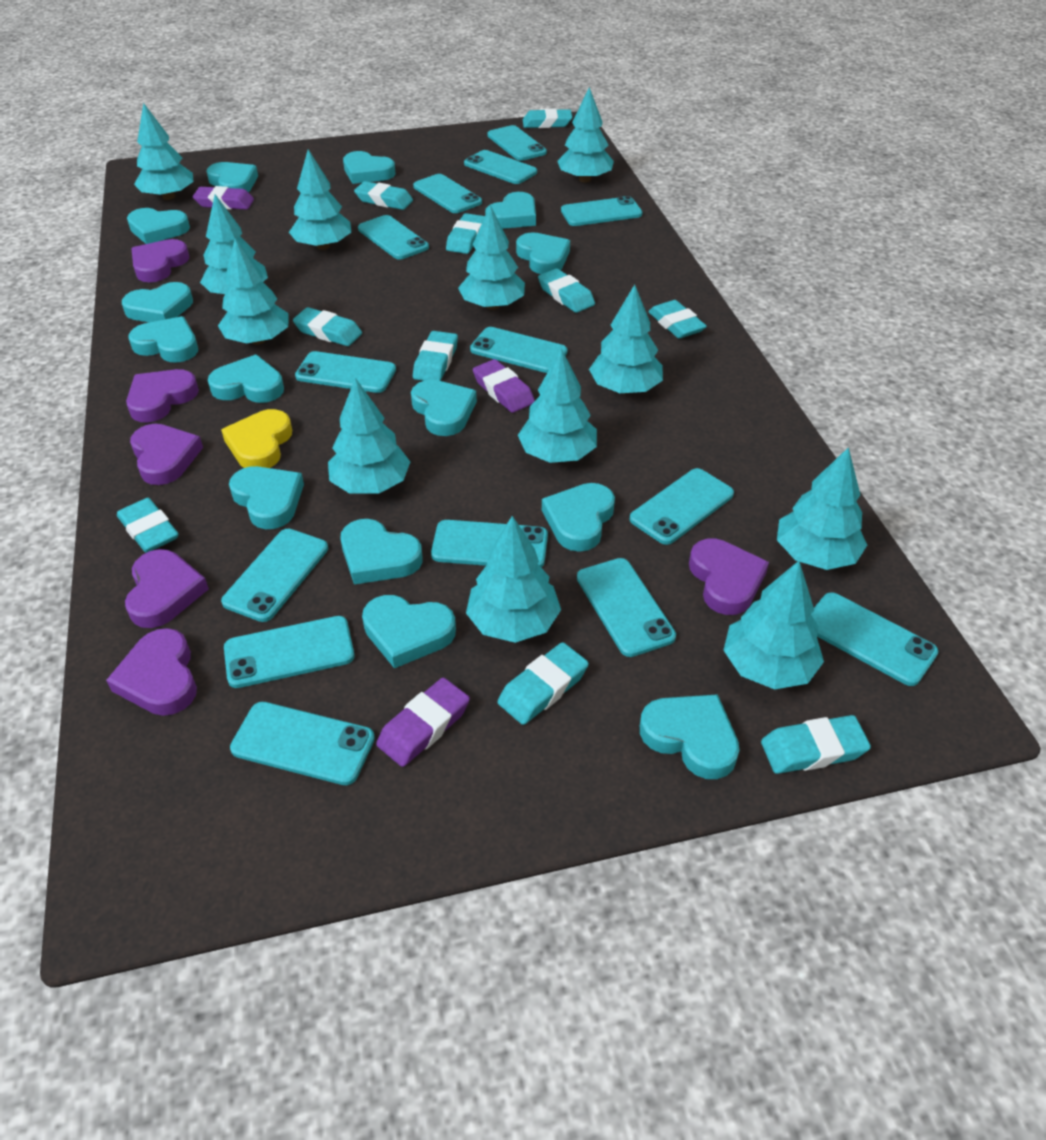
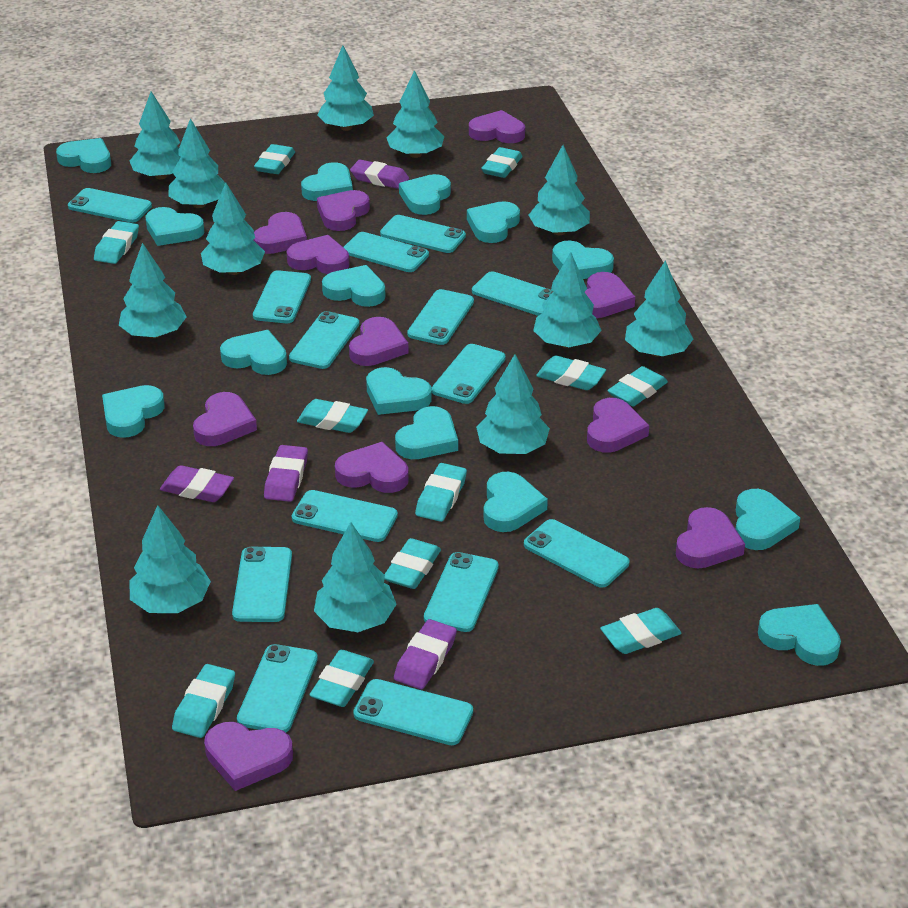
purple eraser: 3 -> 4
purple heart: 6 -> 11
turquoise eraser: 10 -> 11
yellow heart: 1 -> 0

